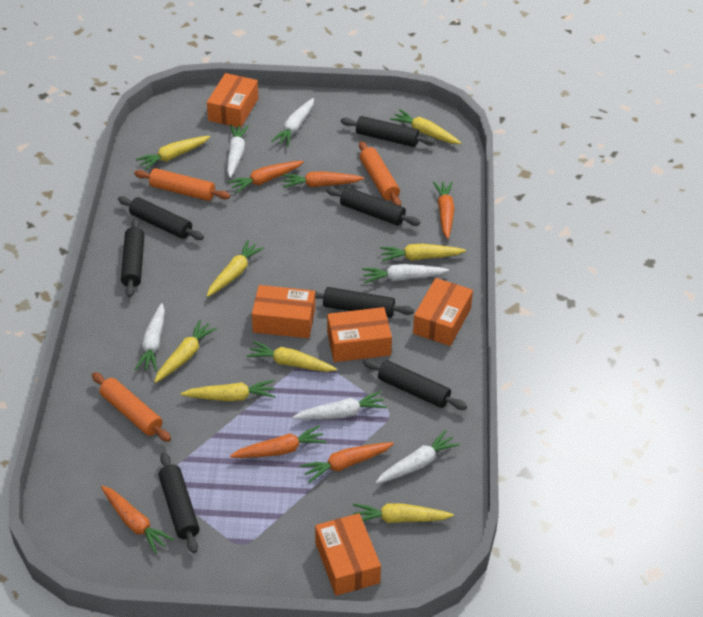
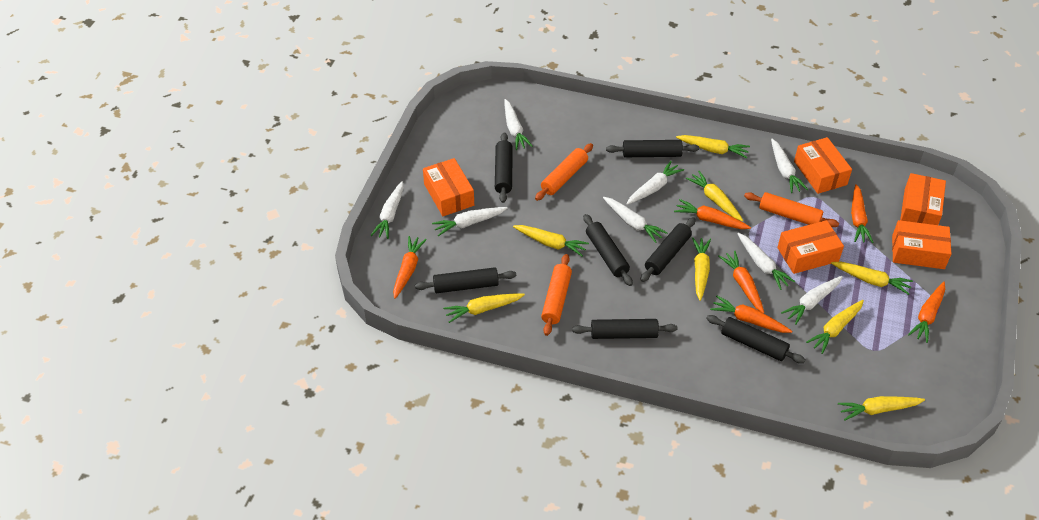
white carrot: 6 -> 8

